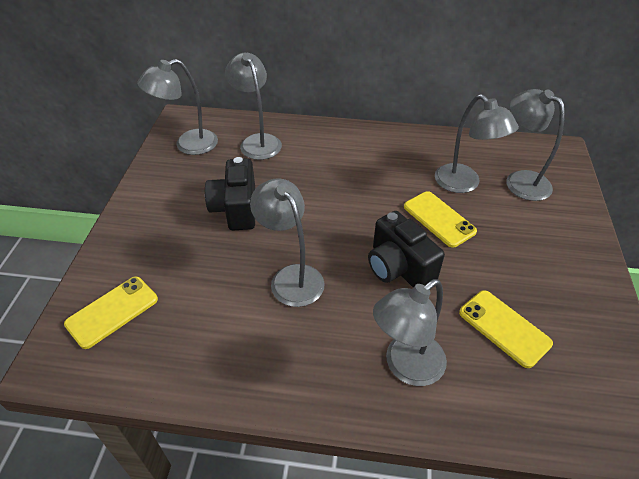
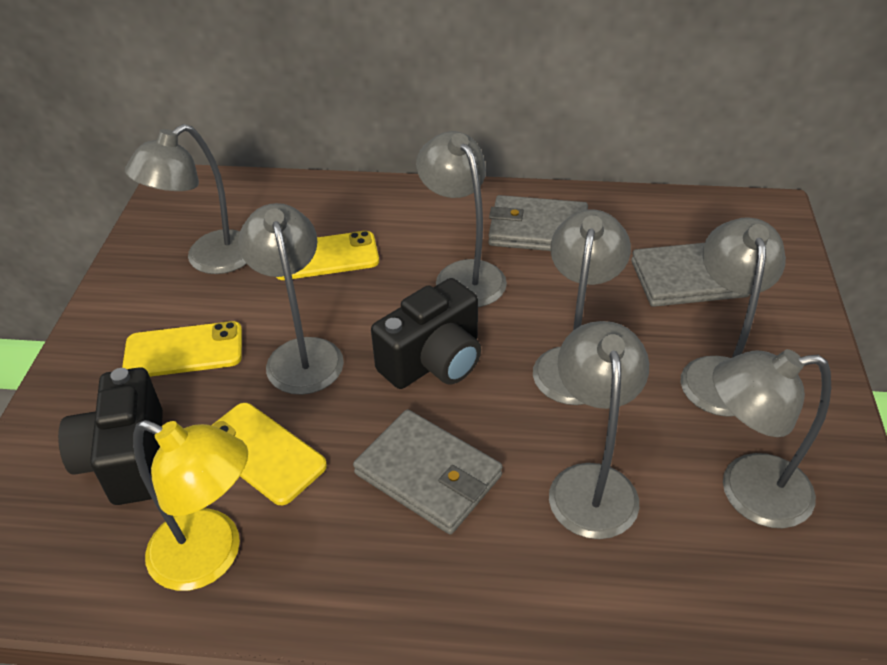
grey lamp: 6 -> 7
grey wallet: 0 -> 3
yellow lamp: 0 -> 1

